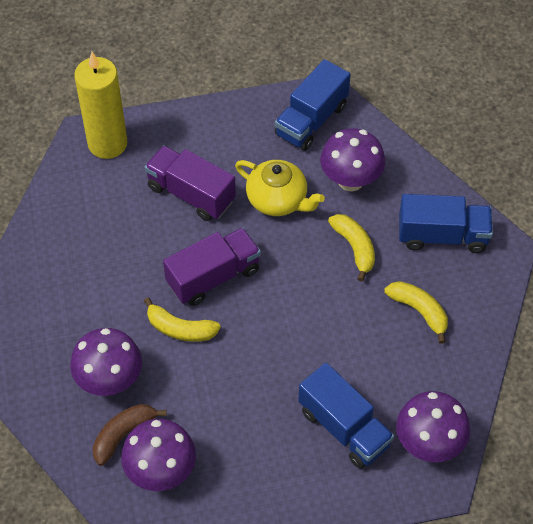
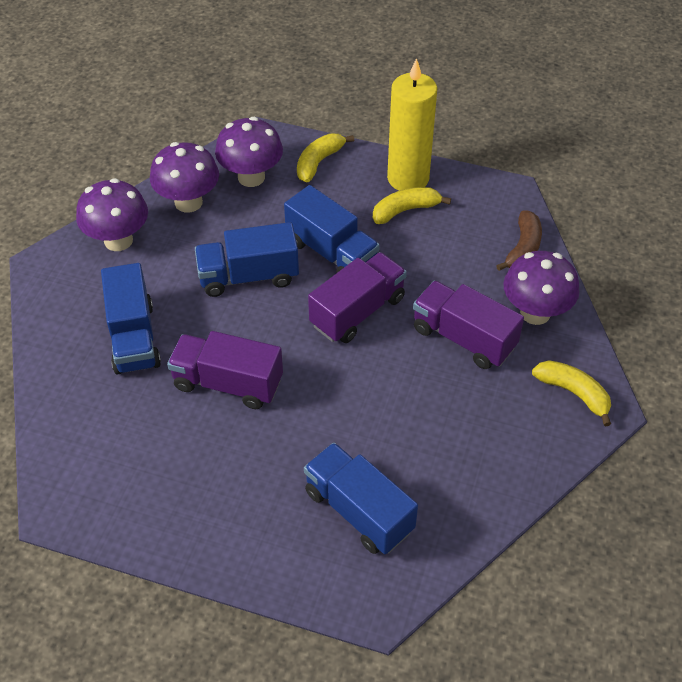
blue truck: 3 -> 4
purple truck: 2 -> 3
yellow teapot: 1 -> 0

